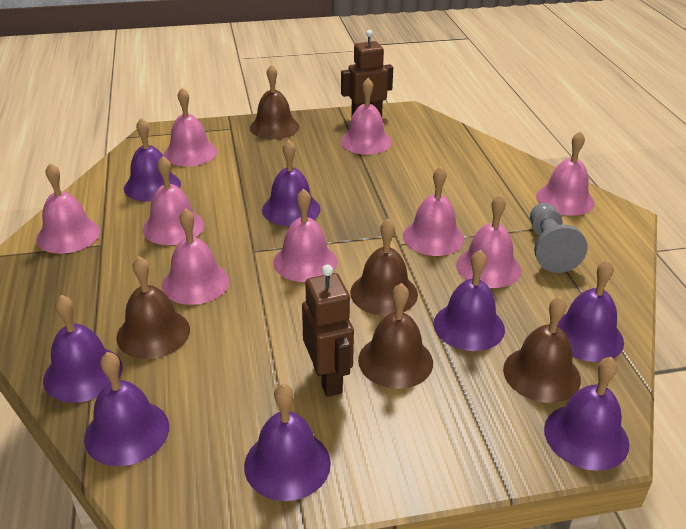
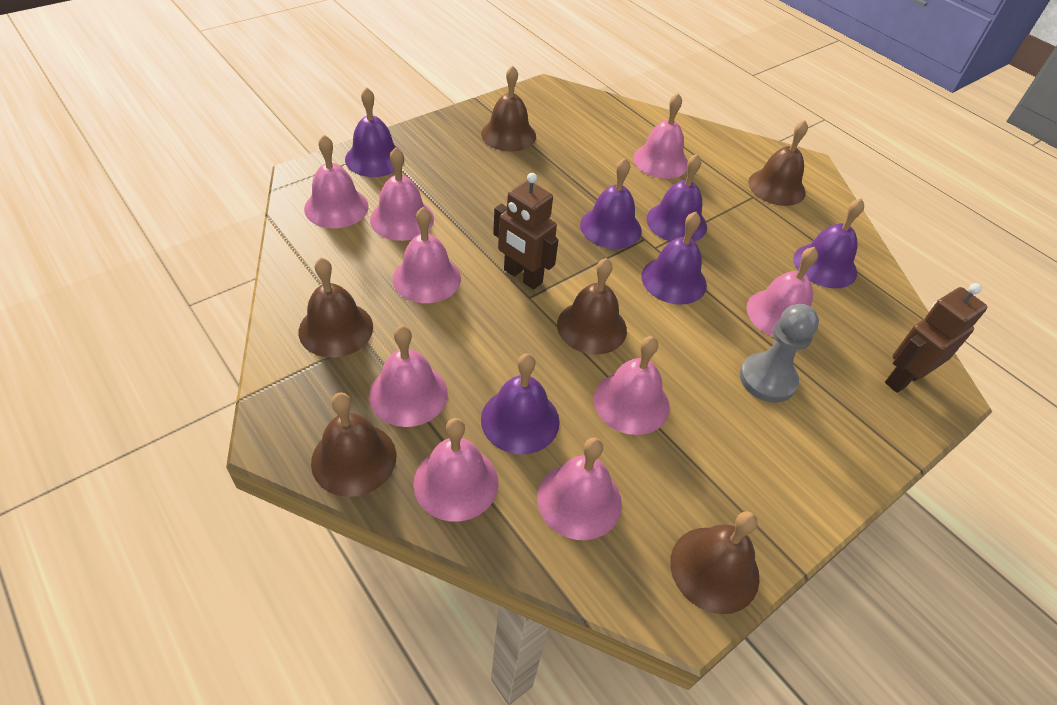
brown bell: 5 -> 6
purple bell: 8 -> 6

